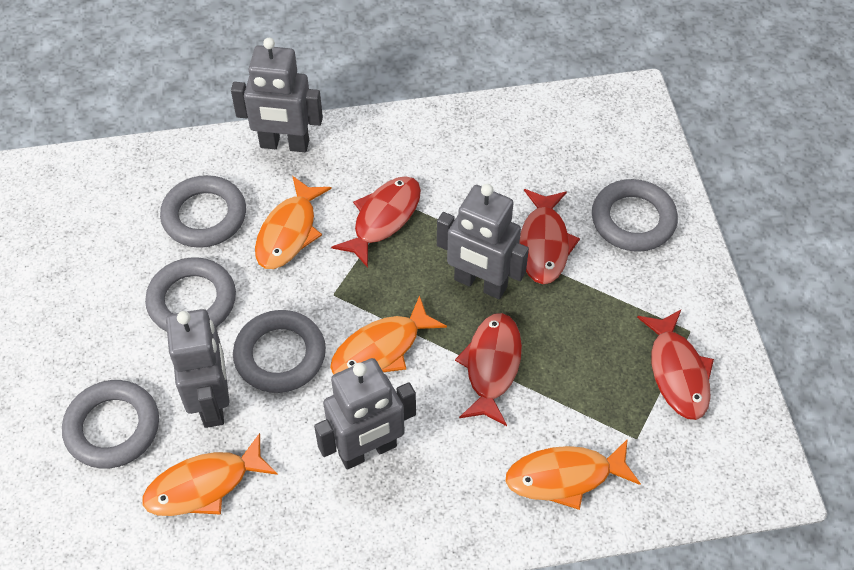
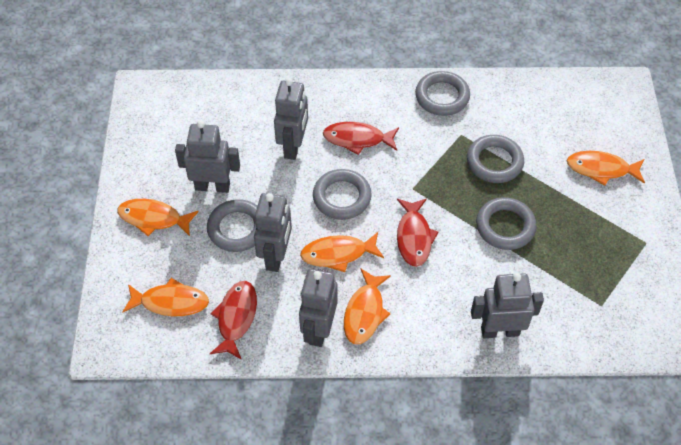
grey robot: 4 -> 5
orange fish: 4 -> 5
red fish: 4 -> 3

